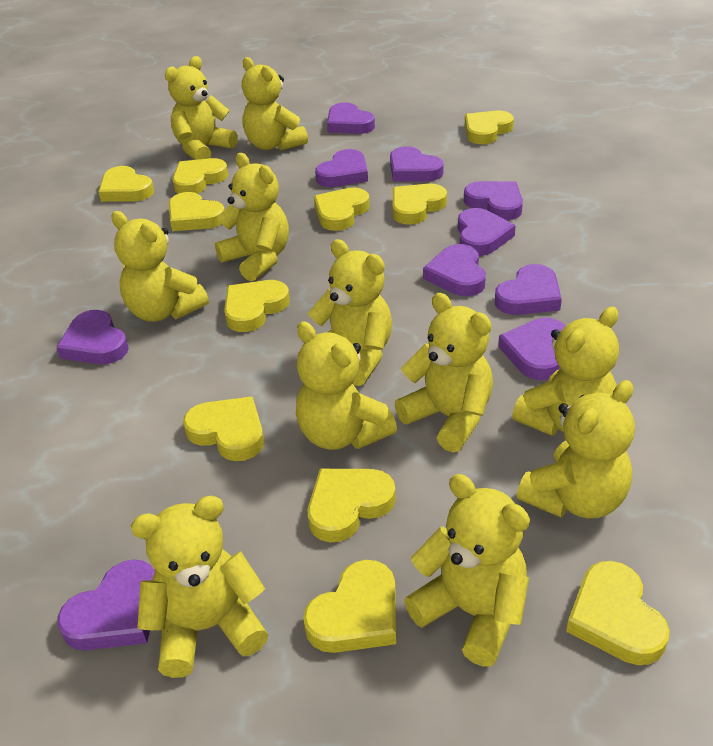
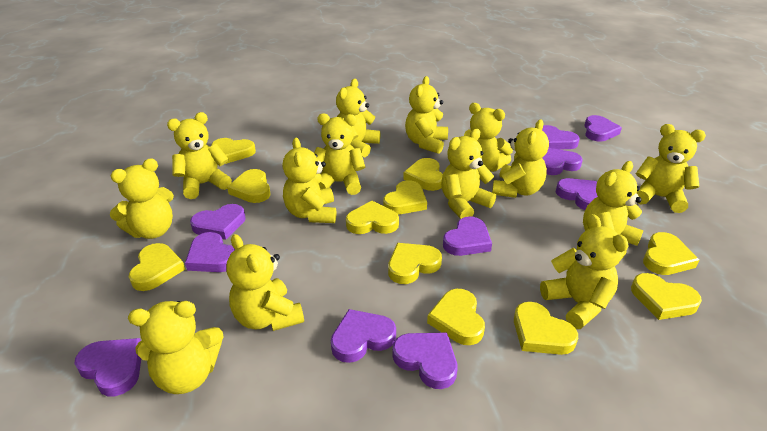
yellow teddy bear: 11 -> 14

